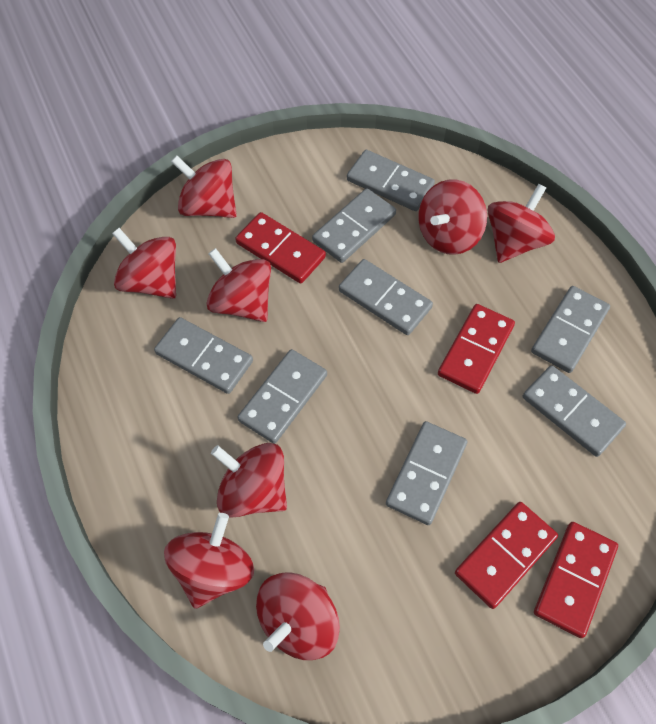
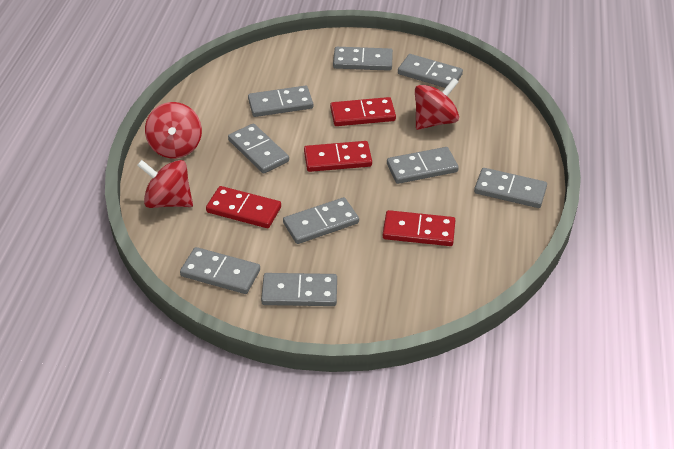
grey domino: 8 -> 9
red spinning top: 8 -> 3

